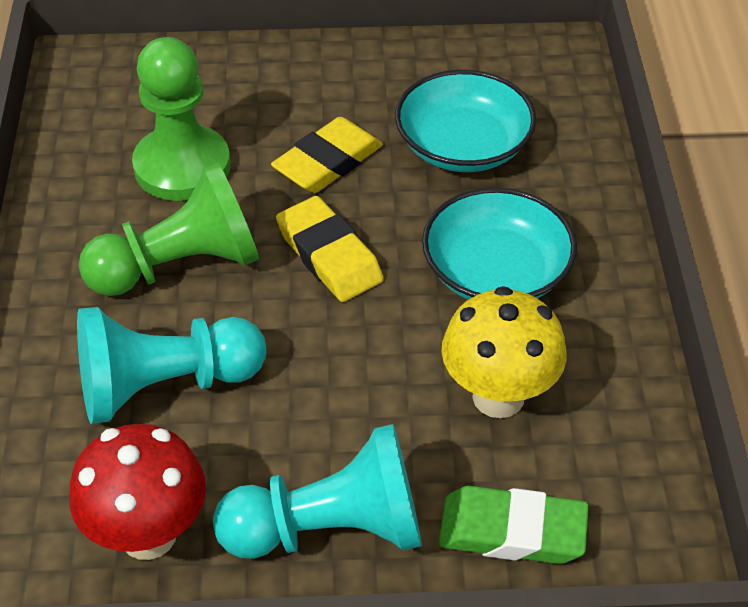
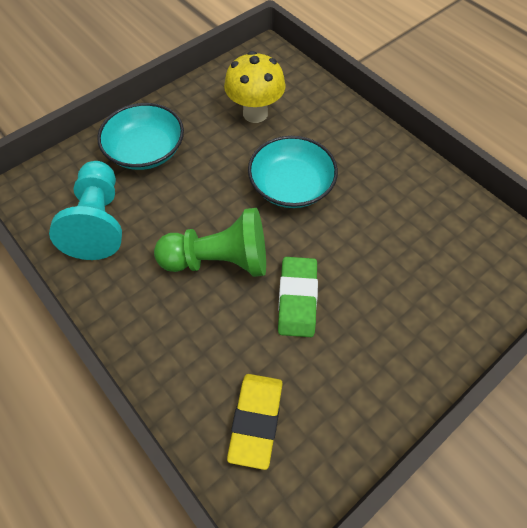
green pawn: 2 -> 1
red mushroom: 1 -> 0
turquoise pawn: 2 -> 1
yellow eraser: 2 -> 1

